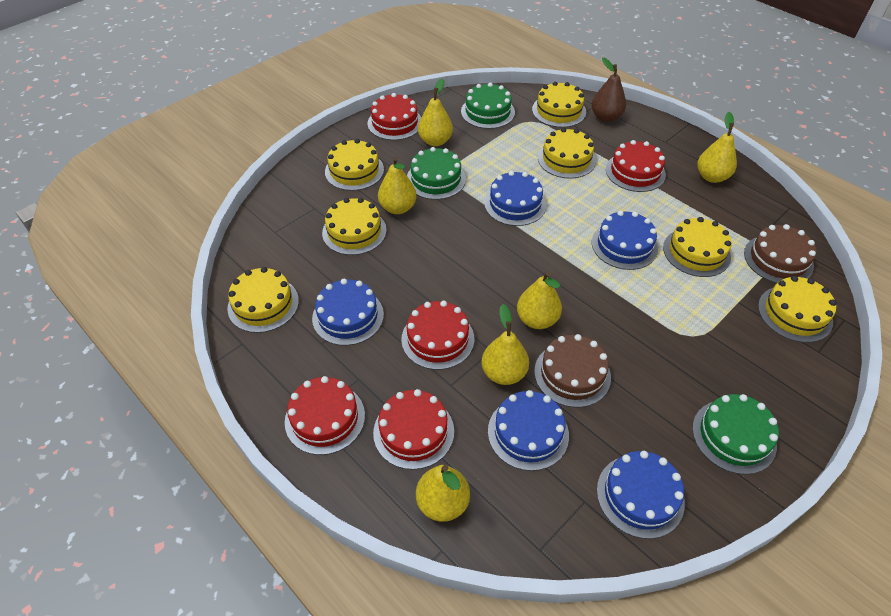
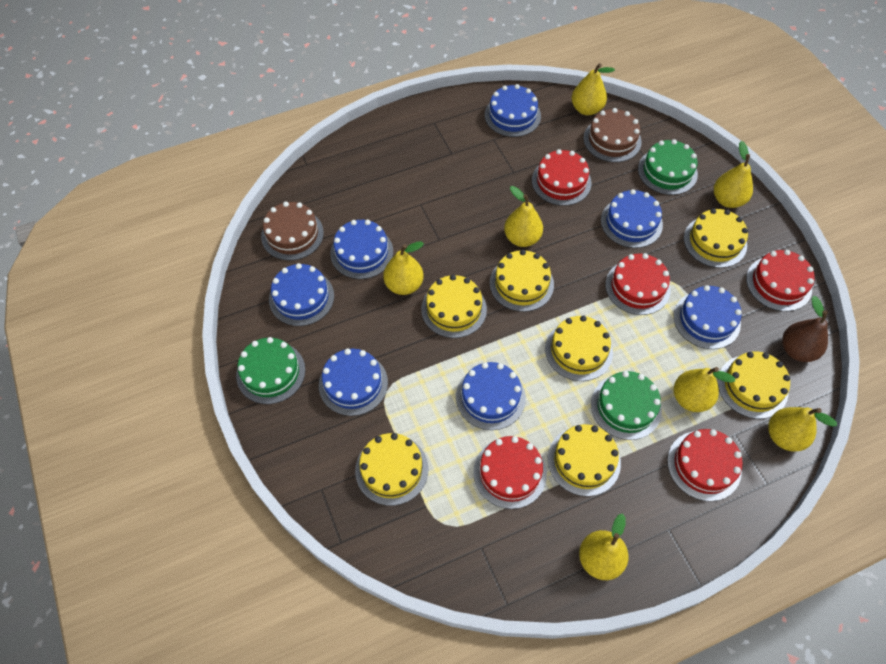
blue cake: 5 -> 7
yellow pear: 6 -> 7

